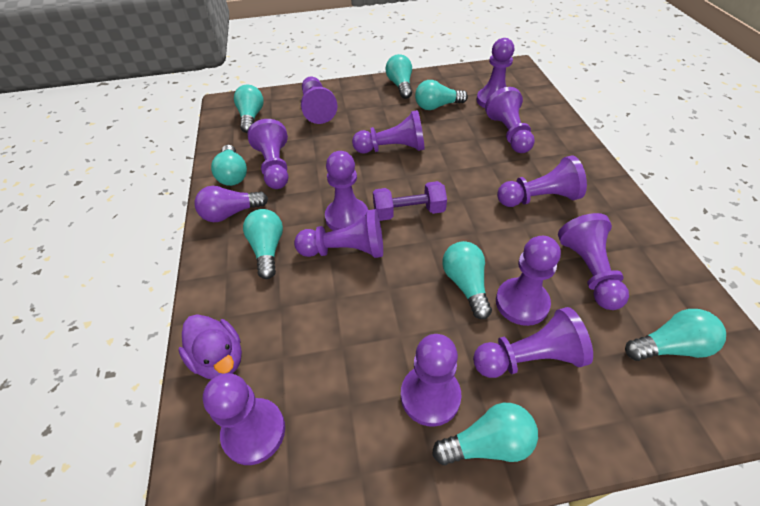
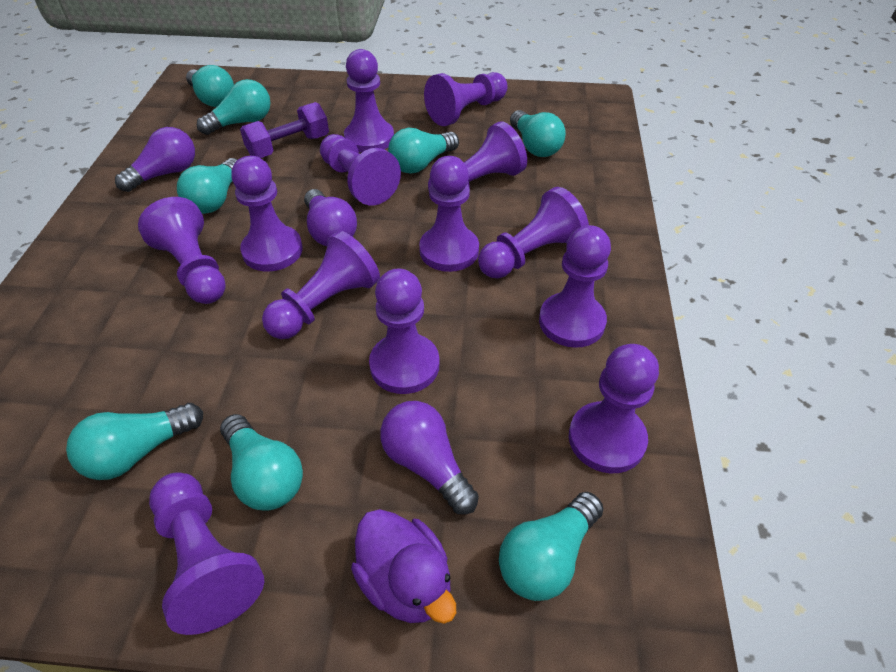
purple light bulb: 1 -> 3

